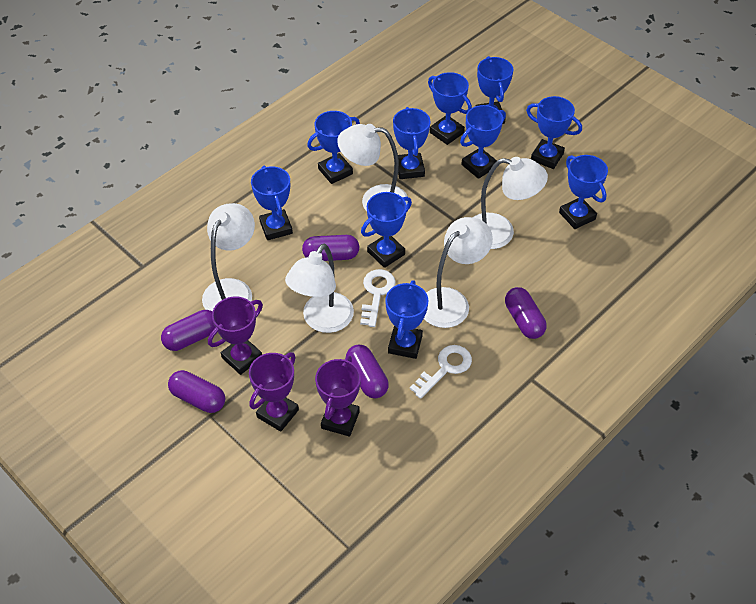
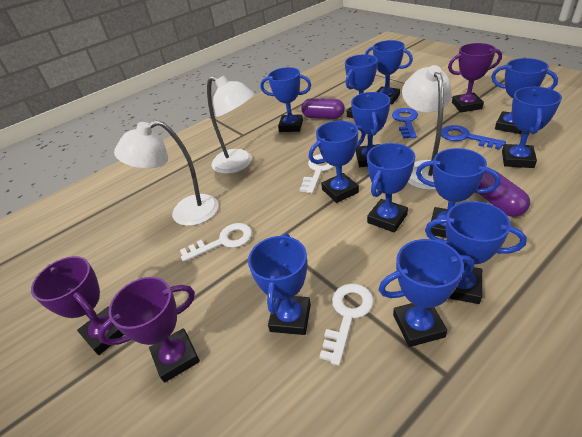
blue key: 0 -> 2
blue trophy: 10 -> 12
purple capsule: 5 -> 2
white key: 2 -> 3
white lamp: 5 -> 3

